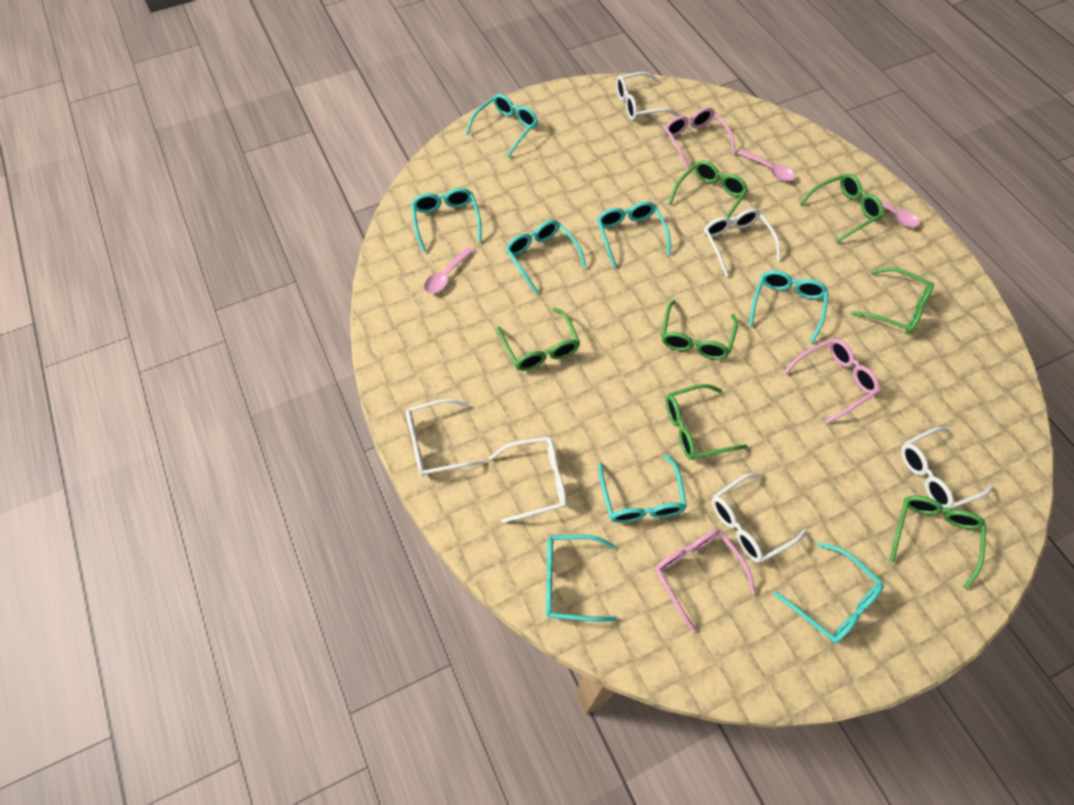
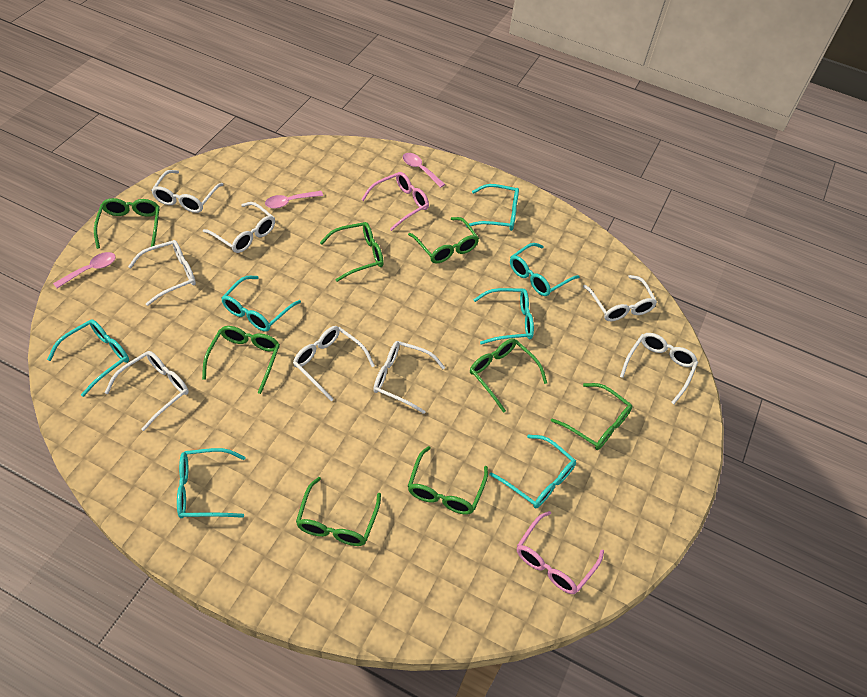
green glasses: 7 -> 8
pink glasses: 3 -> 2
turquoise glasses: 8 -> 7
white glasses: 6 -> 8

